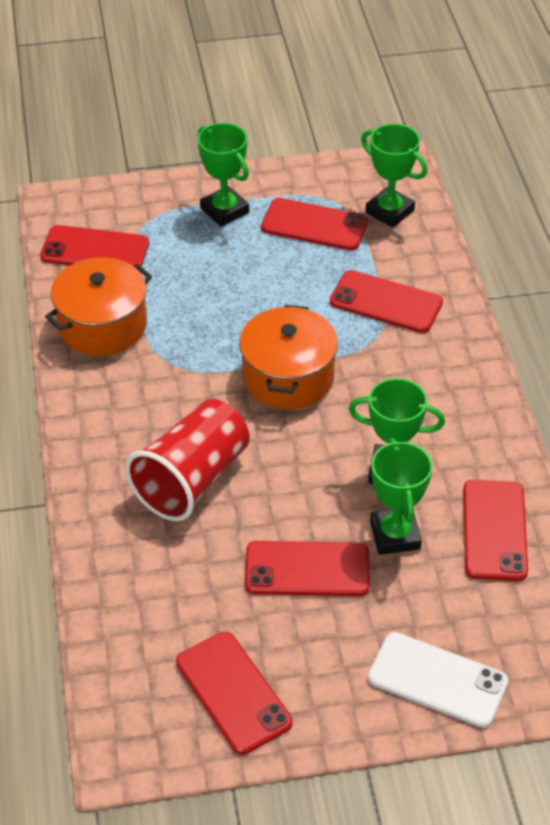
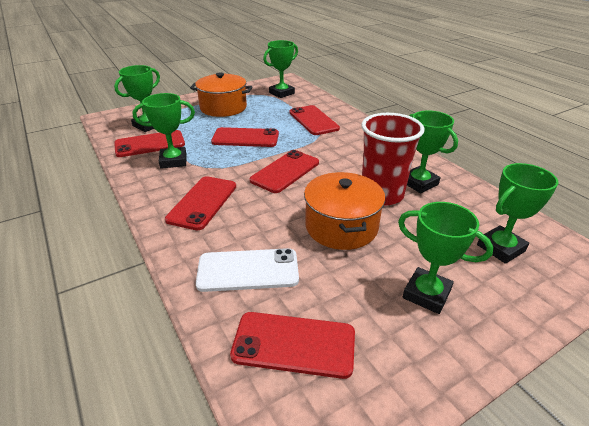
green trophy: 4 -> 6

